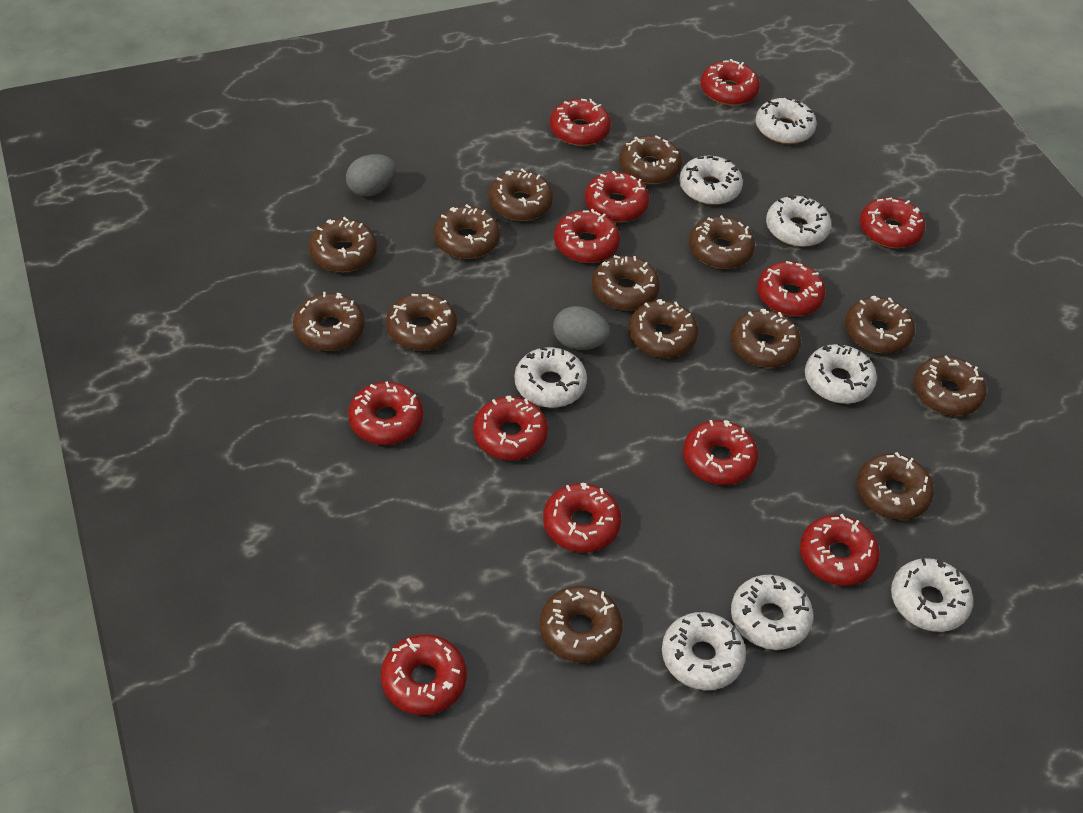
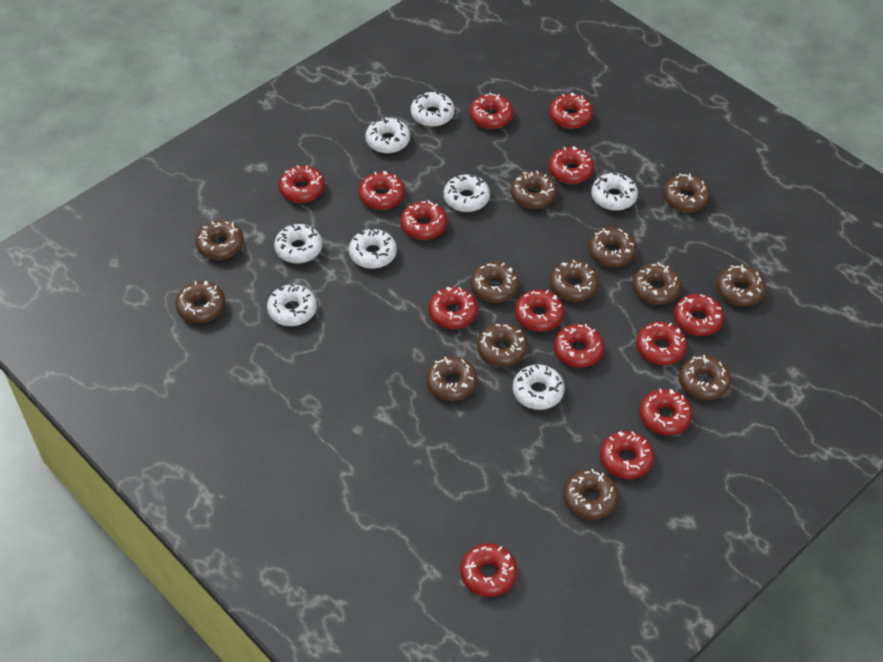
brown donut: 14 -> 13
grey egg: 2 -> 0
red donut: 12 -> 14

